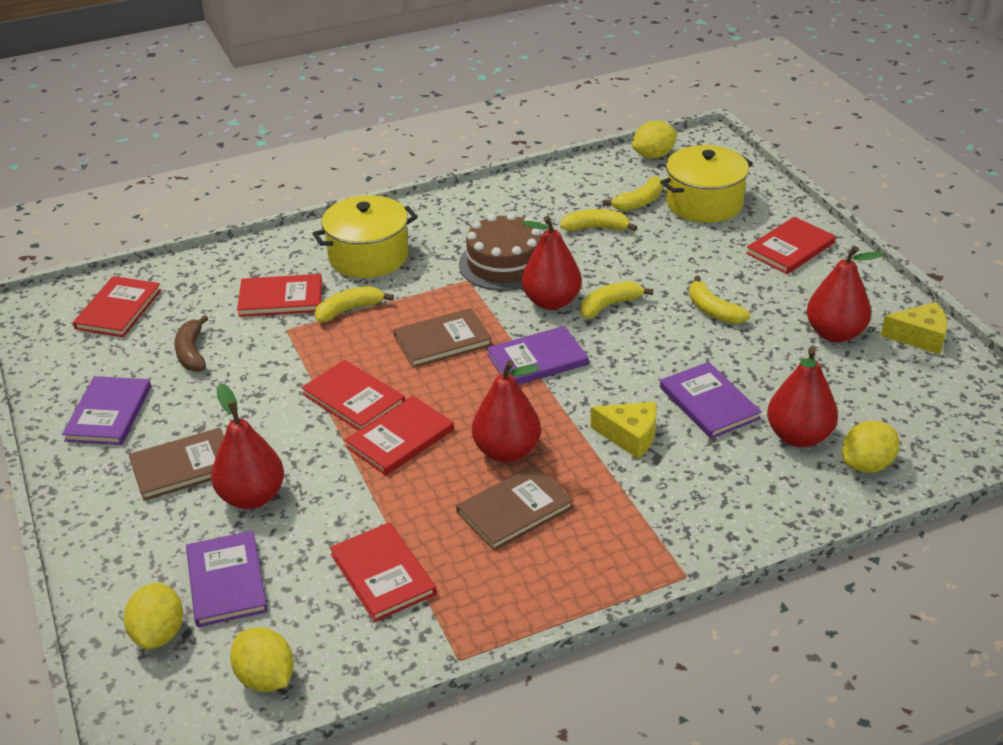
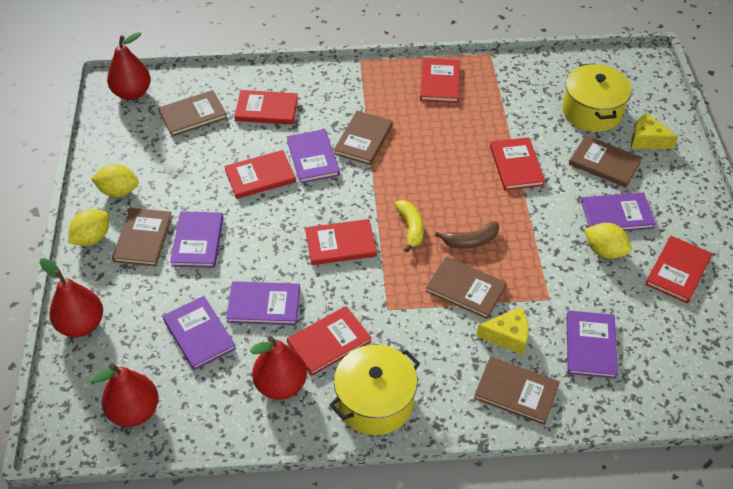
brown book: 3 -> 6
brown cake: 1 -> 0
purple book: 4 -> 6
red book: 6 -> 7
red pear: 5 -> 4
yellow banana: 5 -> 1
yellow lemon: 4 -> 3

